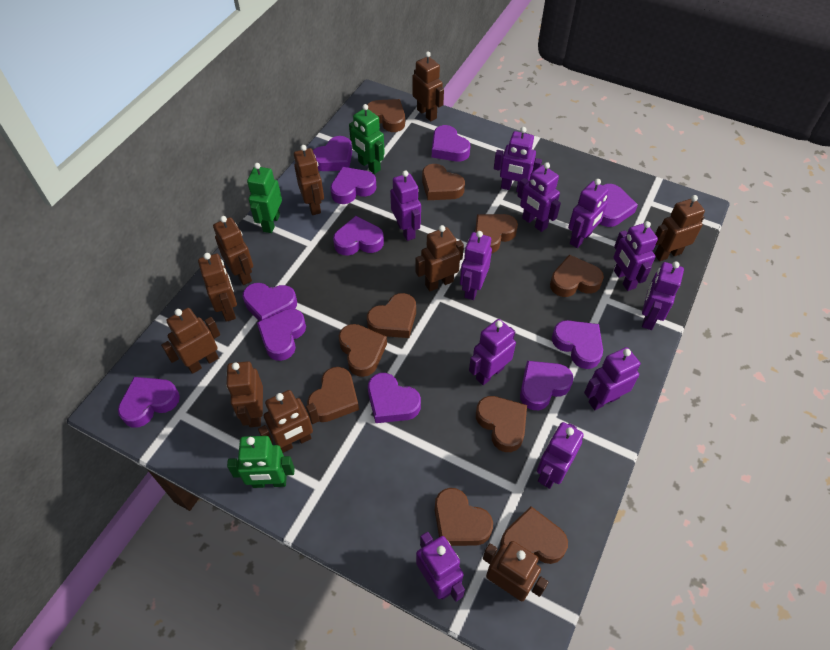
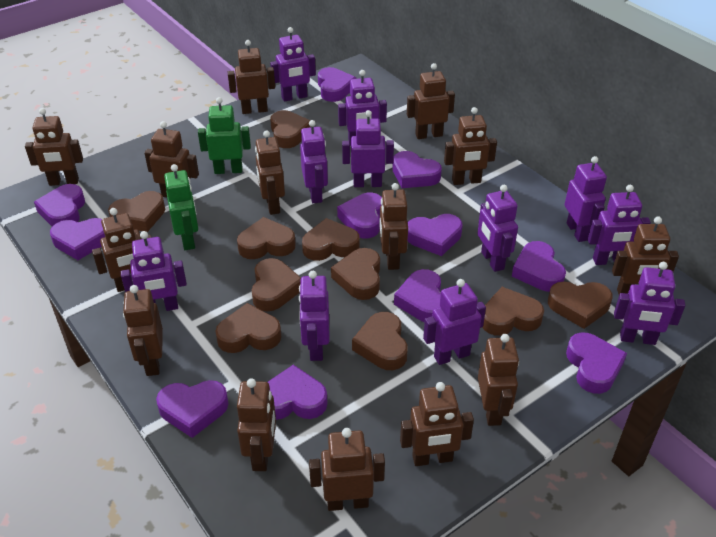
brown robot: 10 -> 14
green robot: 3 -> 2

